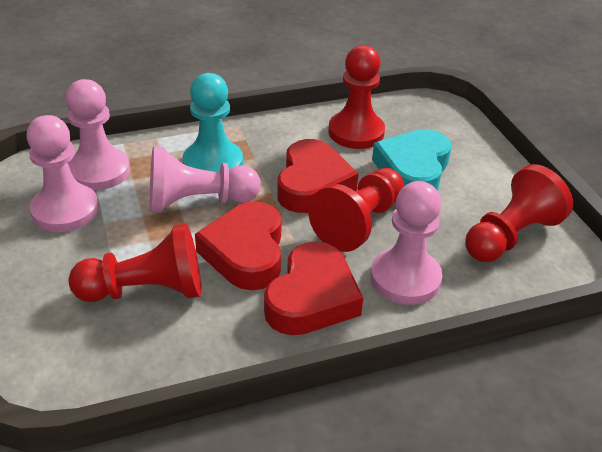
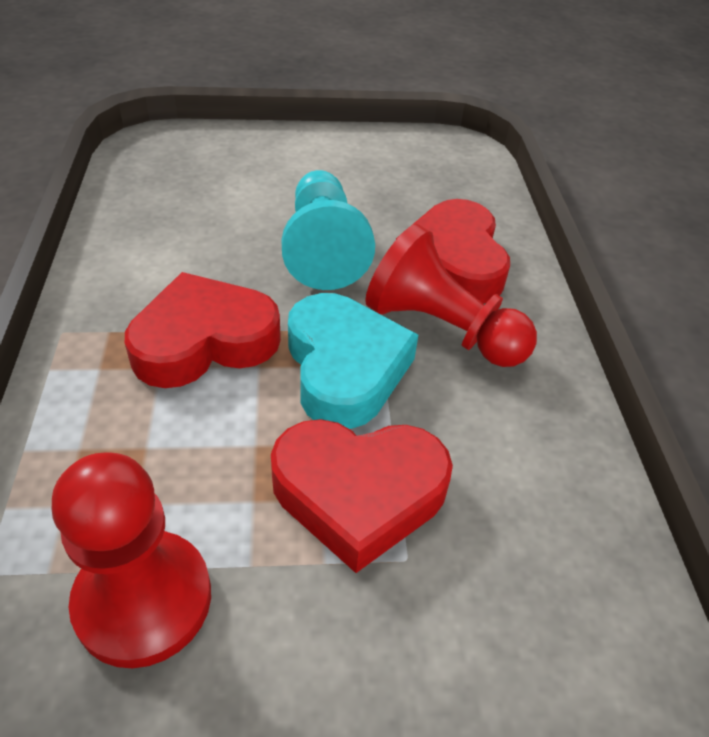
pink pawn: 4 -> 0
red pawn: 4 -> 2

